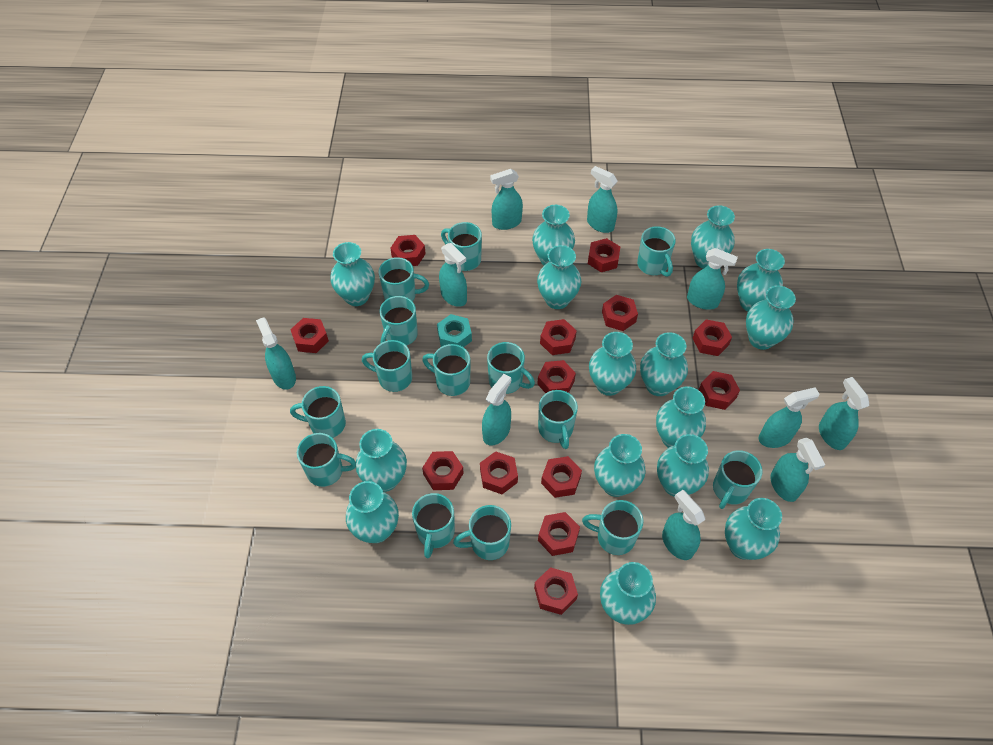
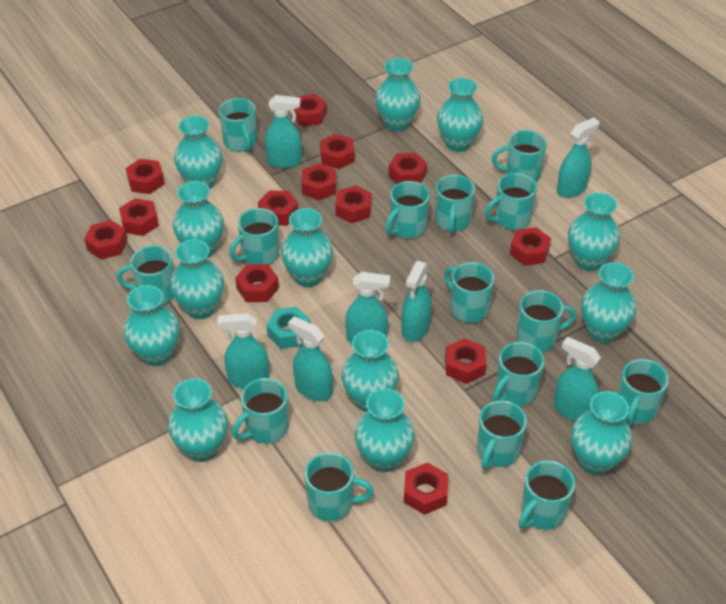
turquoise mug: 14 -> 15
turquoise spray bottle: 10 -> 7
turquoise vase: 15 -> 13

